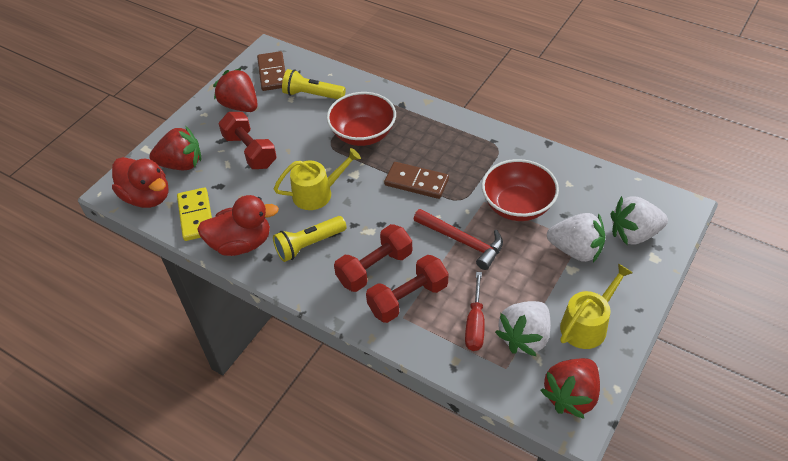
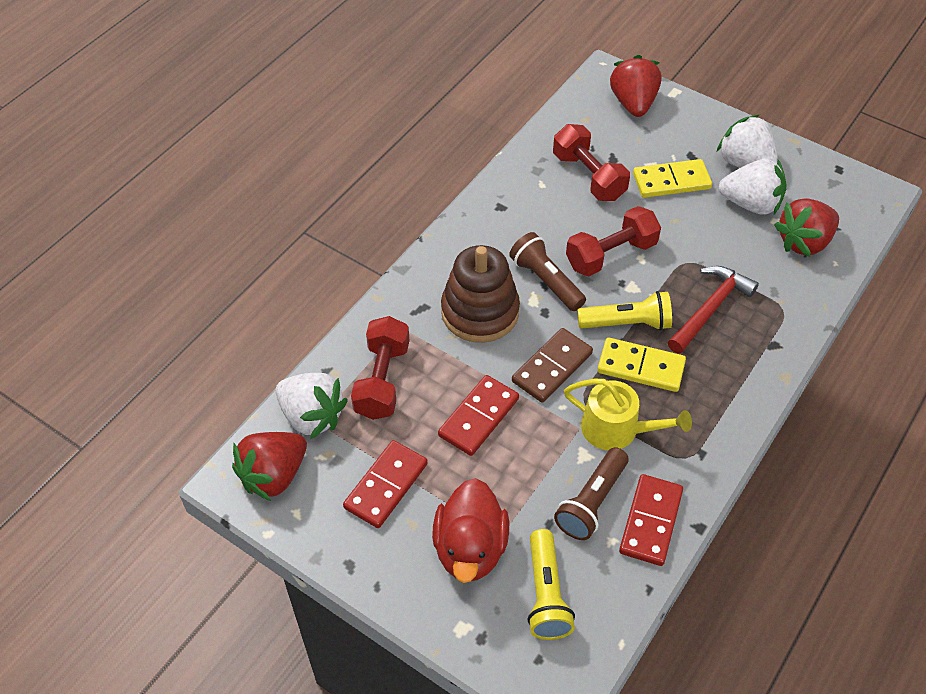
brown domino: 2 -> 1
brown flashlight: 0 -> 2
brown stacking toy: 0 -> 1
red bowl: 2 -> 0
red domino: 0 -> 3
red duck: 2 -> 1
red screwdriver: 1 -> 0
yellow domino: 1 -> 2
yellow watering can: 2 -> 1

